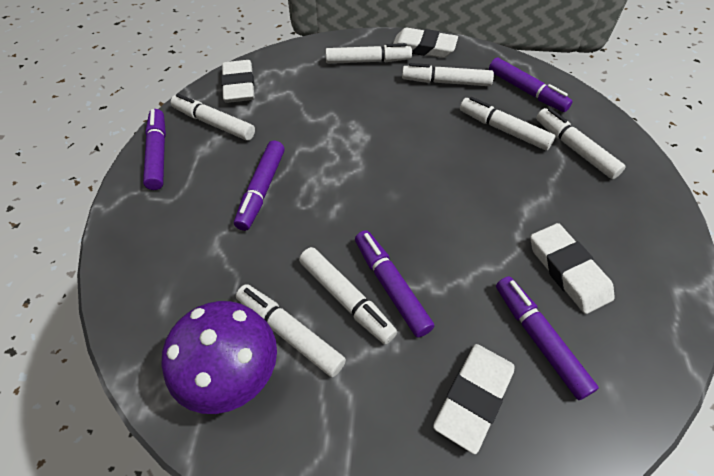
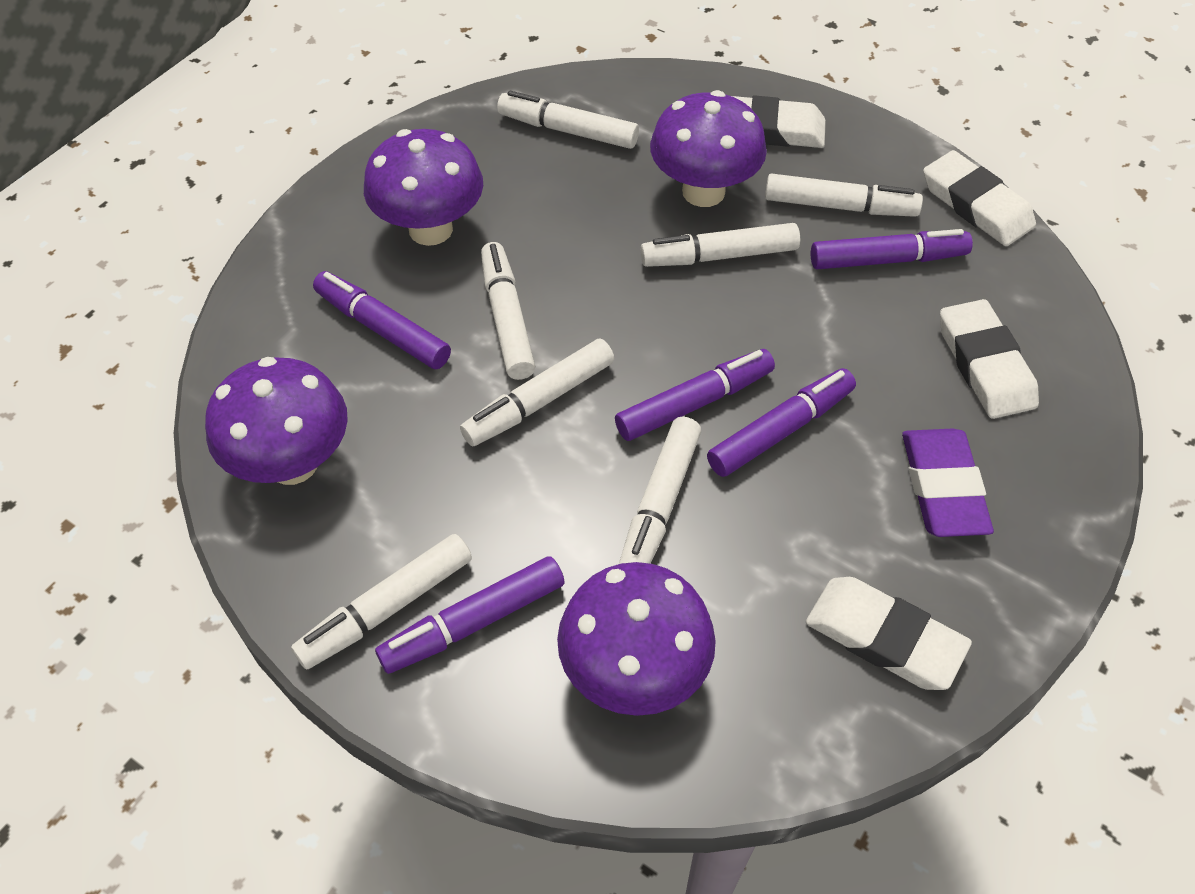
purple eraser: 0 -> 1
purple mushroom: 1 -> 4

